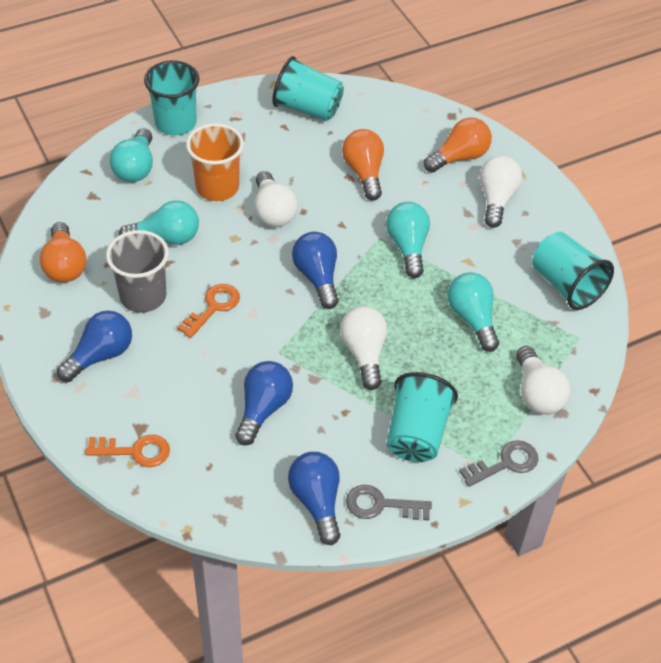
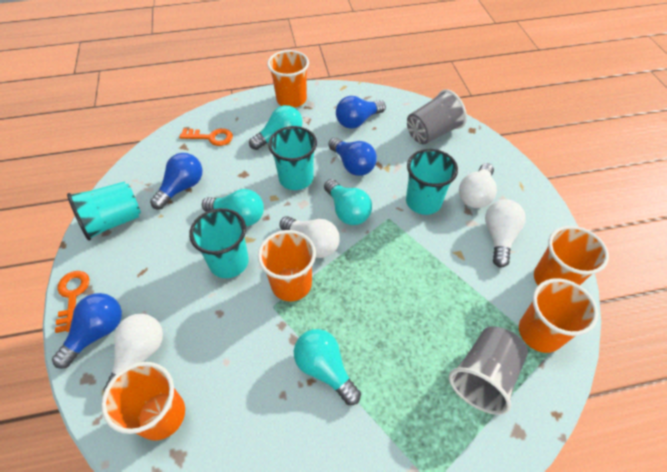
grey cup: 1 -> 2
grey key: 2 -> 0
orange cup: 1 -> 5
orange light bulb: 3 -> 0

